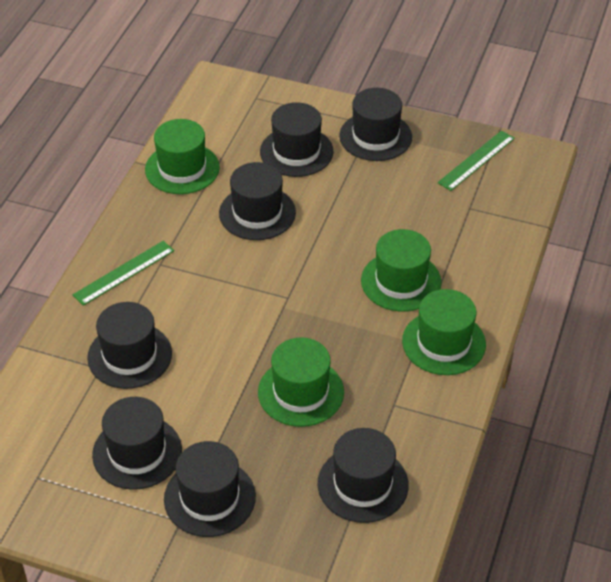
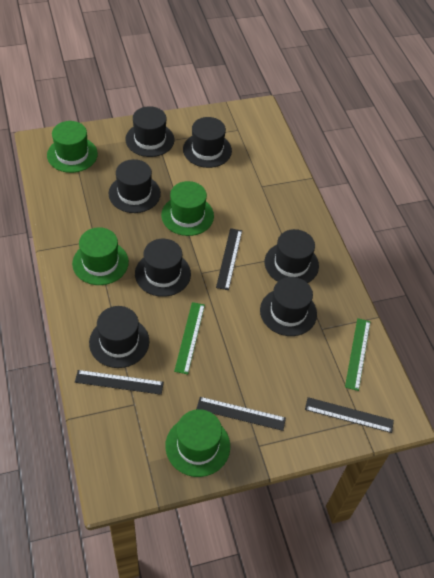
black ruler: 0 -> 4

